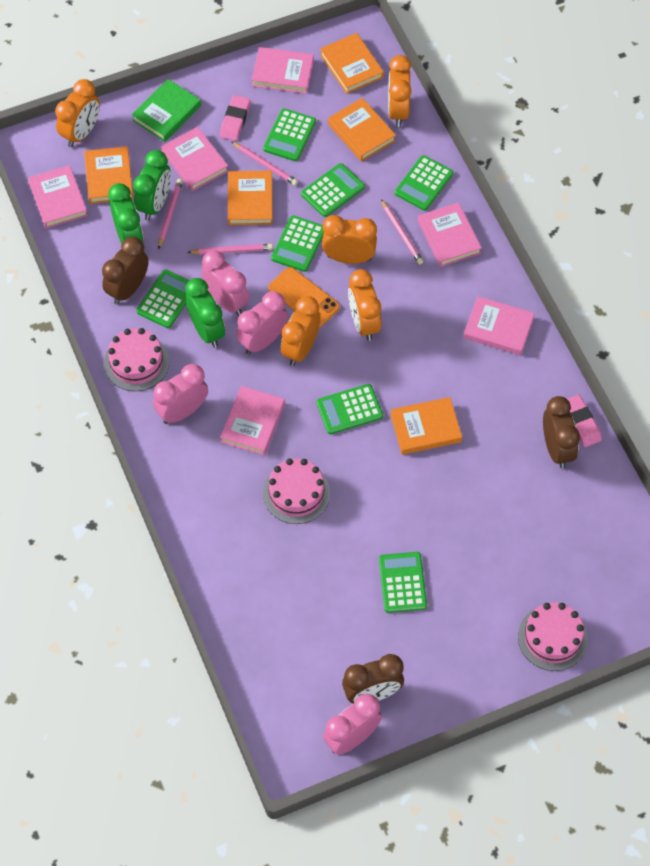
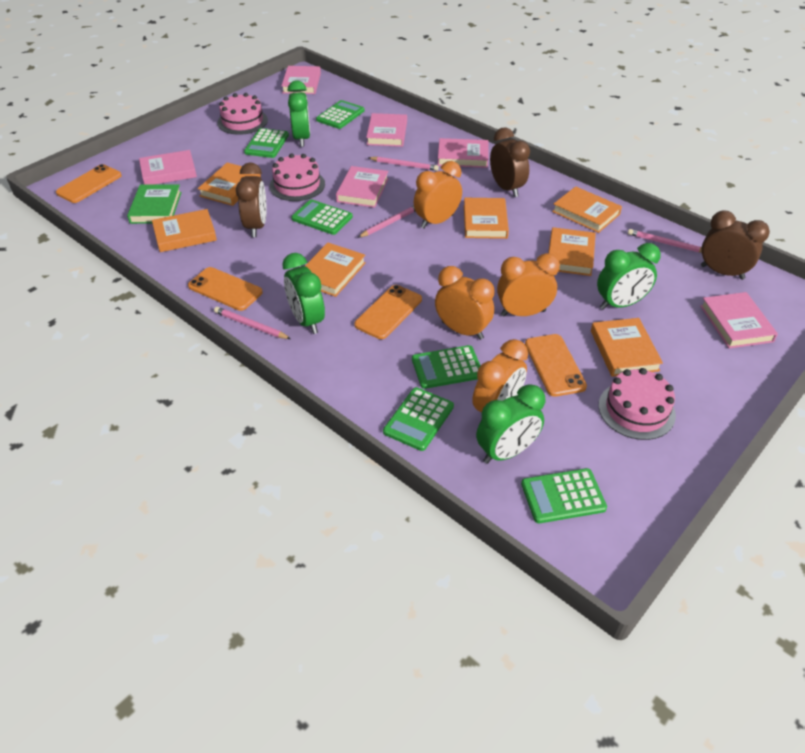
green calculator: 7 -> 6
green clock: 3 -> 4
orange book: 5 -> 7
orange clock: 5 -> 4
orange phone: 1 -> 4
pink clock: 4 -> 0
pink eraser: 2 -> 0

